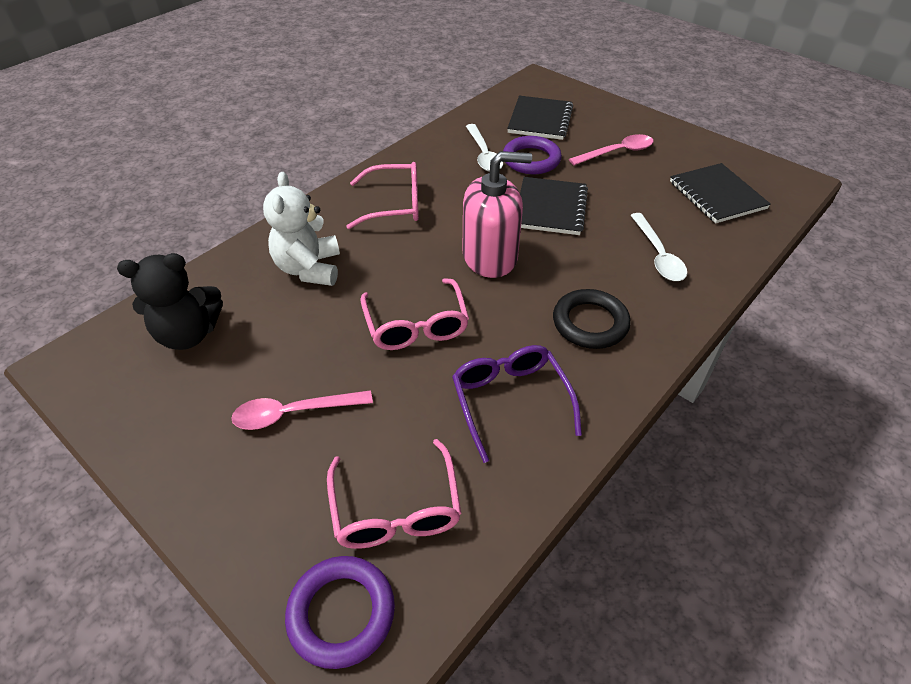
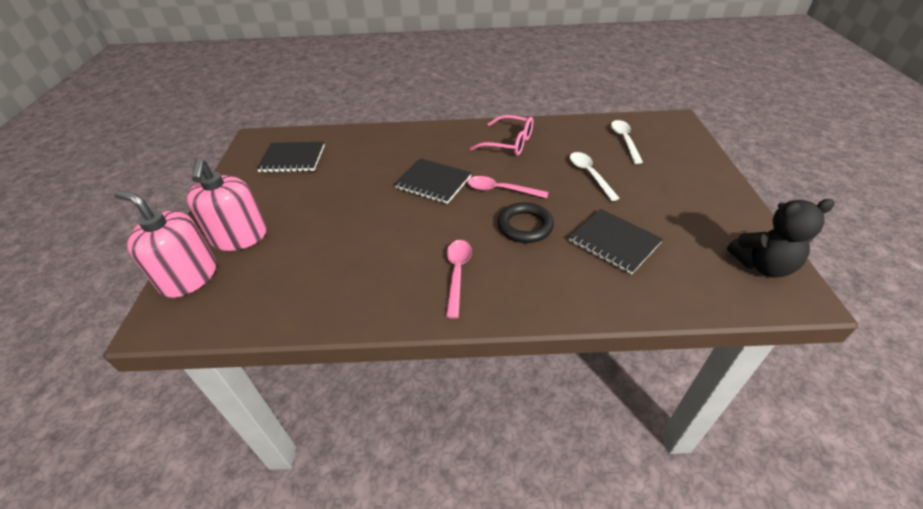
pink glasses: 3 -> 1
pink soap dispenser: 1 -> 2
purple glasses: 1 -> 0
purple ring: 2 -> 0
white teddy bear: 1 -> 0

